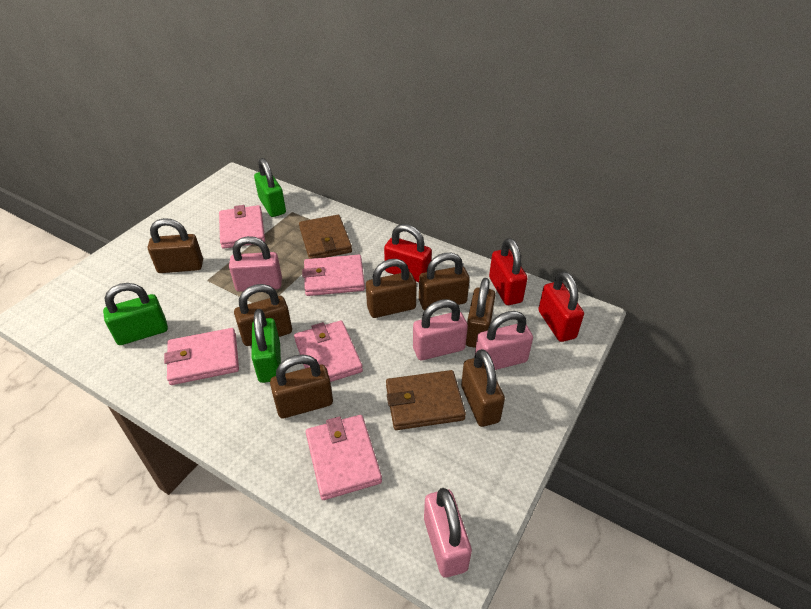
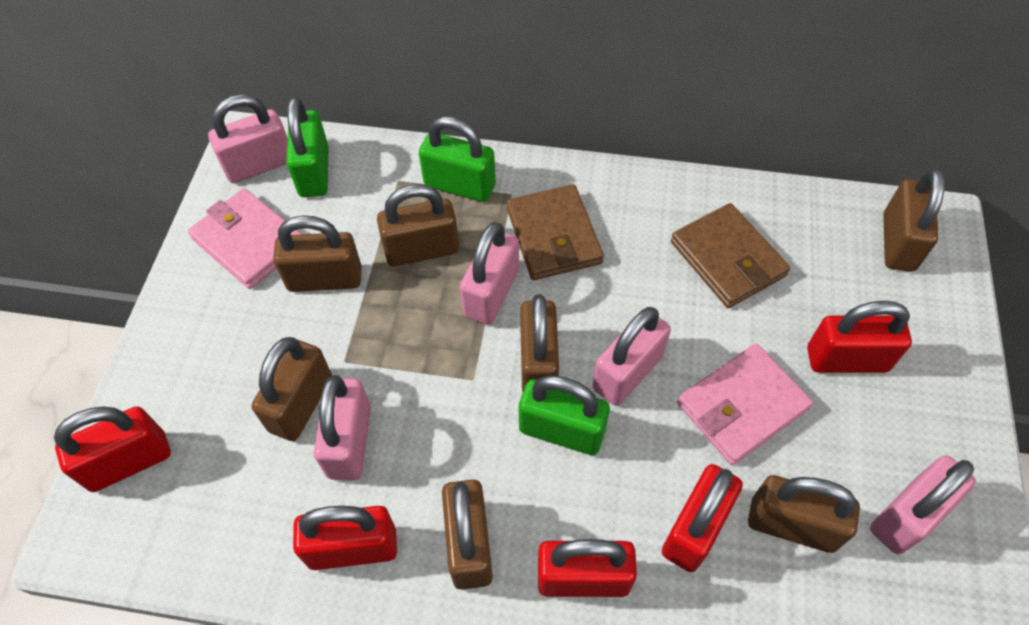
pink padlock: 4 -> 5
pink wallet: 5 -> 2
red padlock: 3 -> 5

